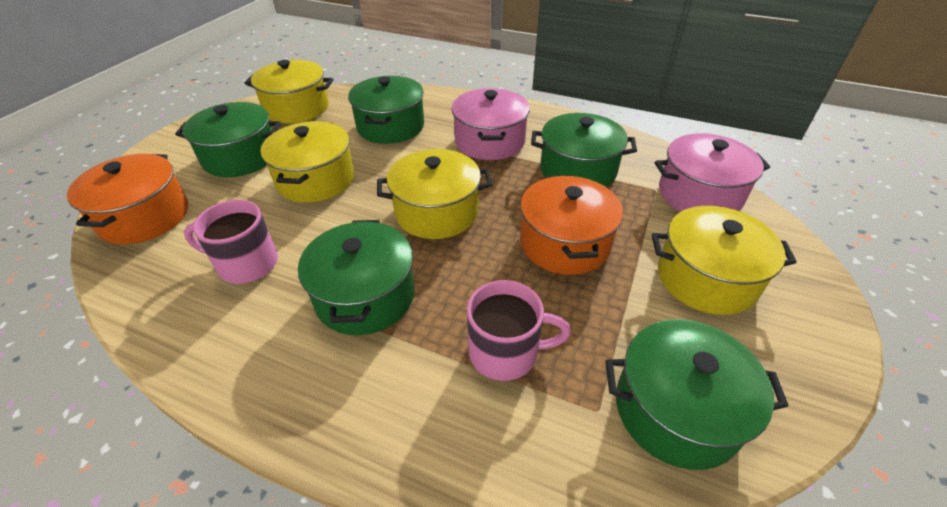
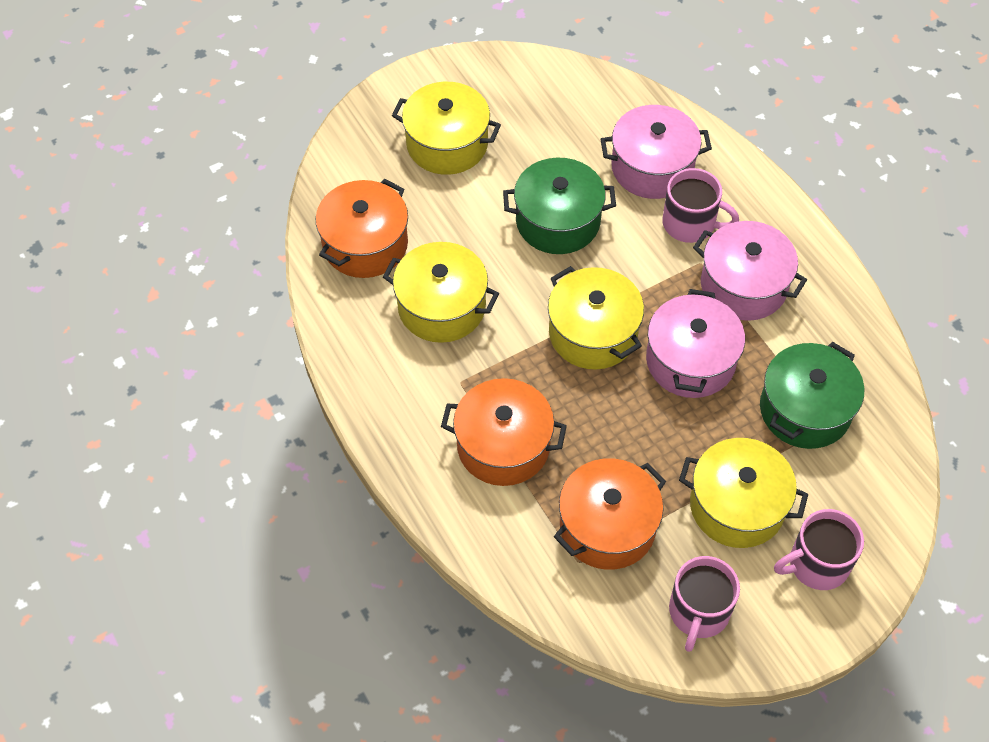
green pot: 5 -> 2
orange pot: 2 -> 3
pink mug: 2 -> 3
pink pot: 2 -> 3

